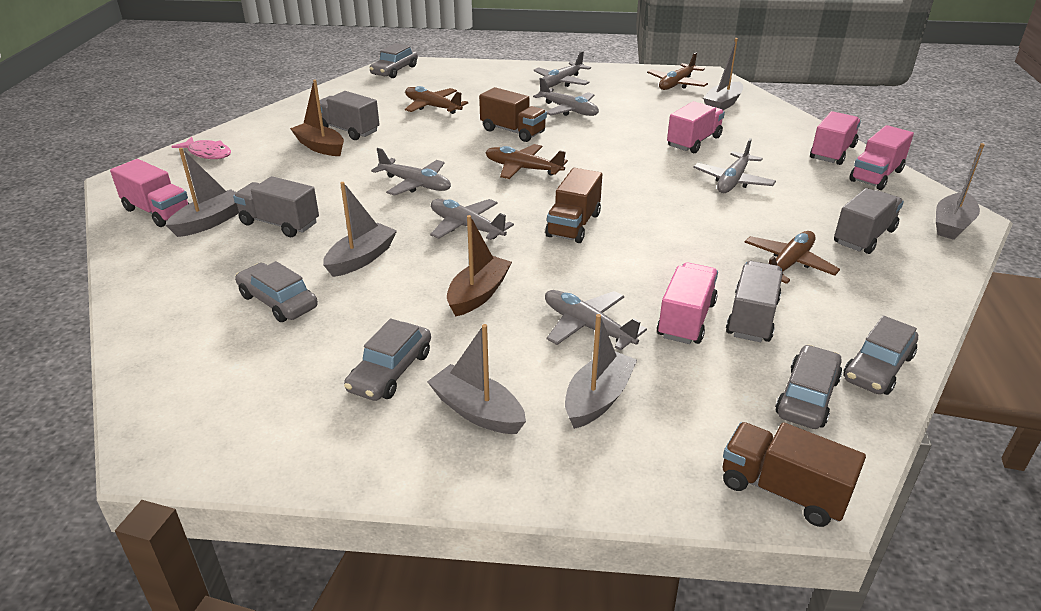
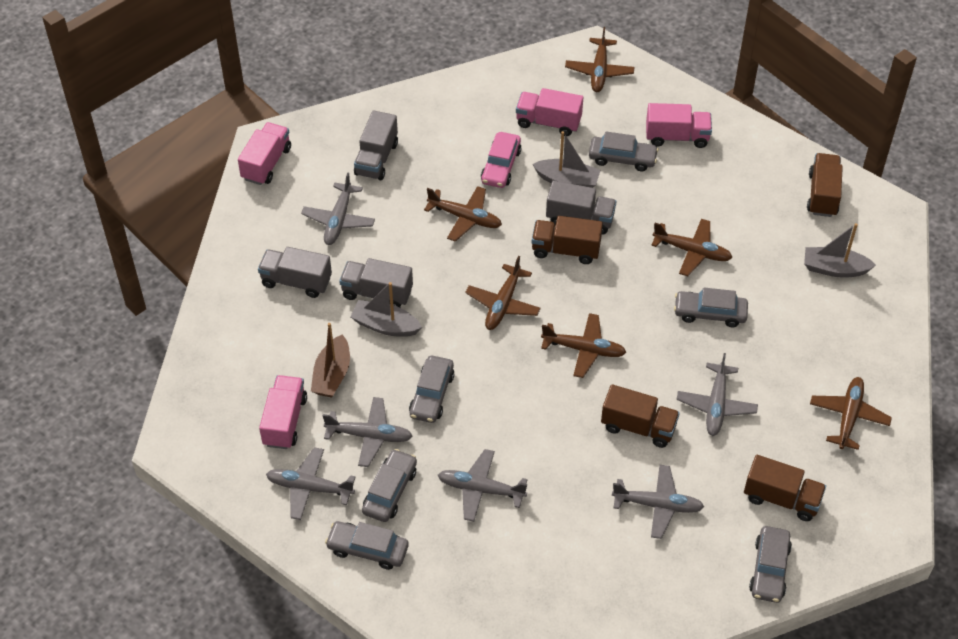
brown boat: 2 -> 1
brown plane: 4 -> 6
brown truck: 3 -> 4
grey boat: 6 -> 3
grey car: 5 -> 6
pink car: 0 -> 1
pink fish: 1 -> 0
pink truck: 5 -> 4

